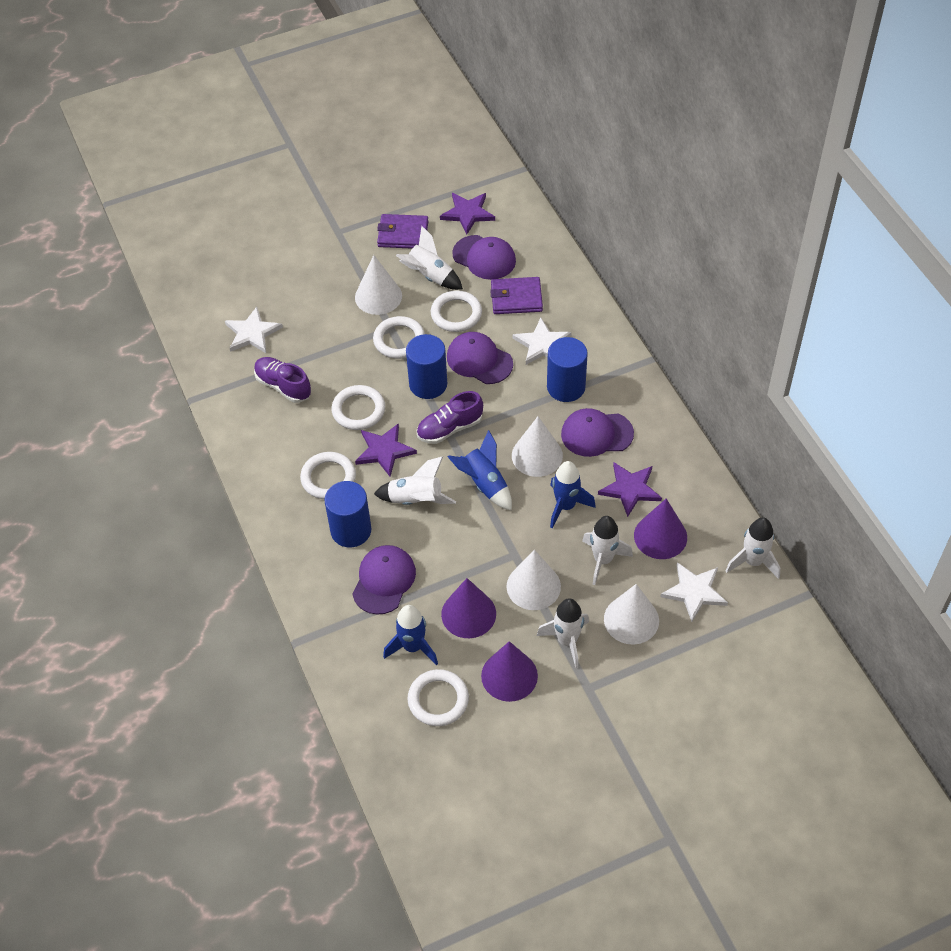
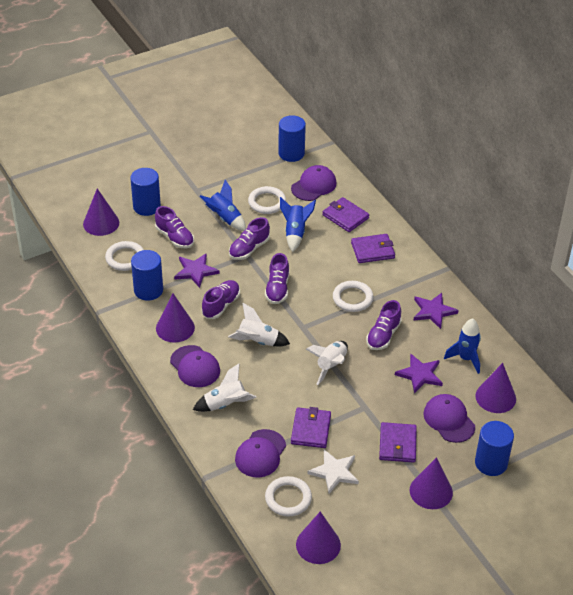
blue cylinder: 3 -> 4
purple cone: 3 -> 5
purple shoe: 2 -> 5
purple wallet: 2 -> 4
white cone: 4 -> 0
white ring: 5 -> 4
white rocket: 5 -> 3
white star: 3 -> 1

